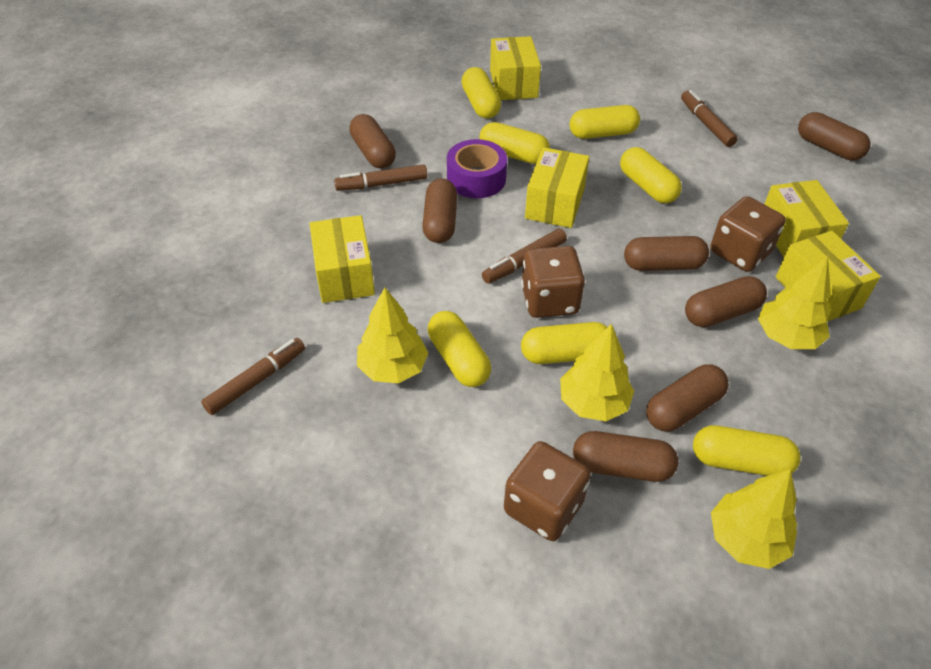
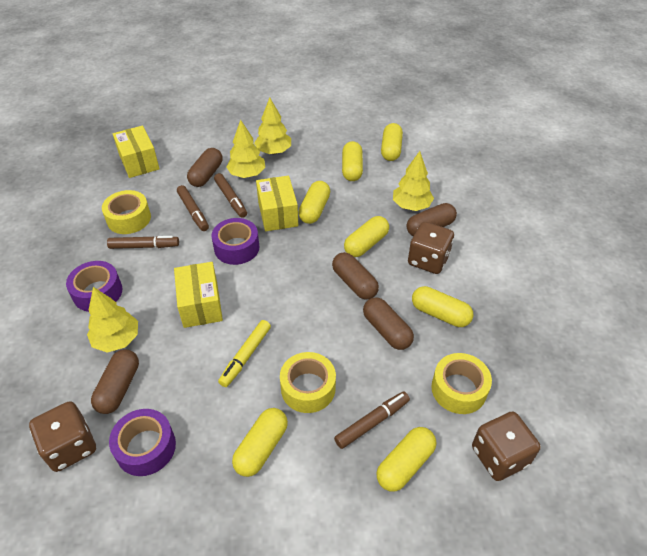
brown capsule: 7 -> 5
purple tape: 1 -> 3
yellow box: 5 -> 3
yellow marker: 0 -> 1
yellow tape: 0 -> 3

